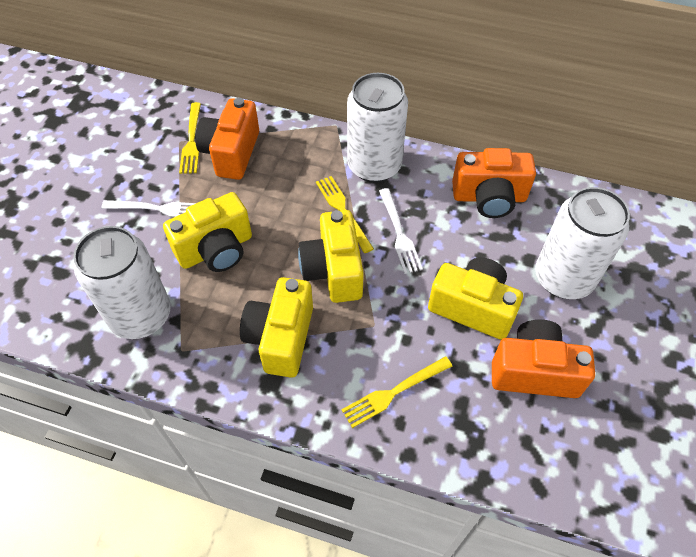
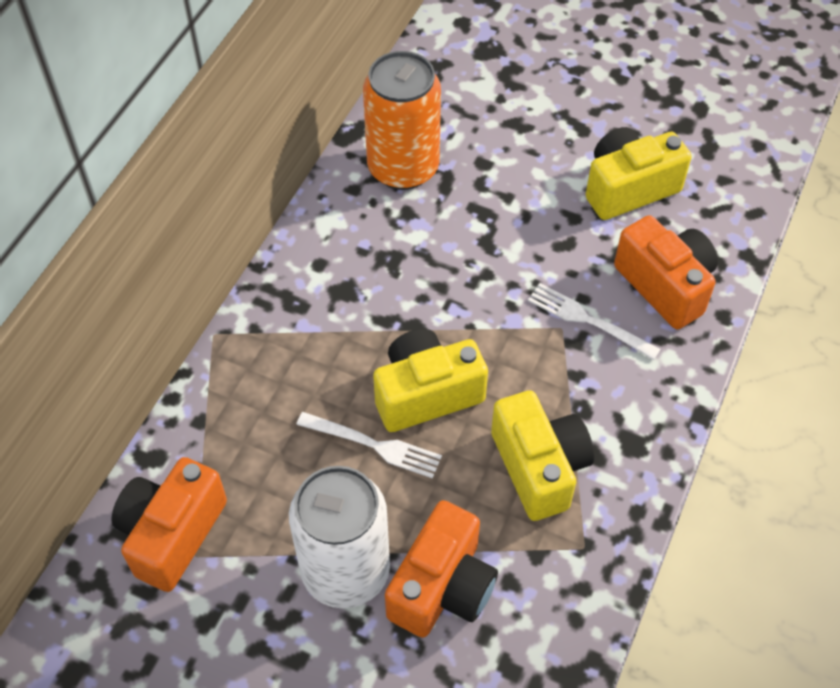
orange can: 0 -> 1
white can: 3 -> 1
yellow camera: 4 -> 3
yellow fork: 3 -> 0

